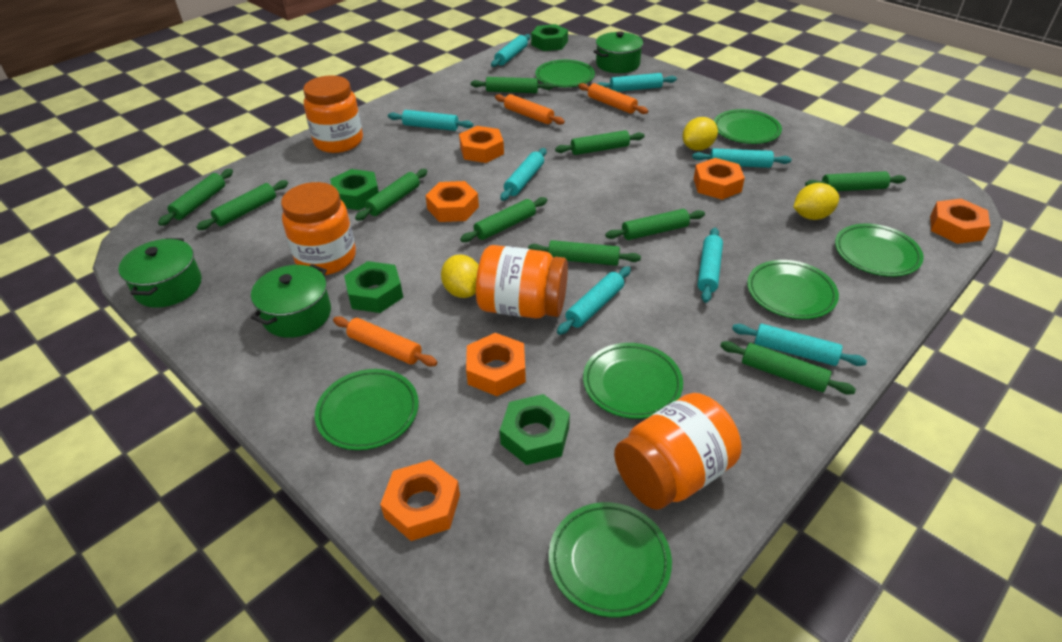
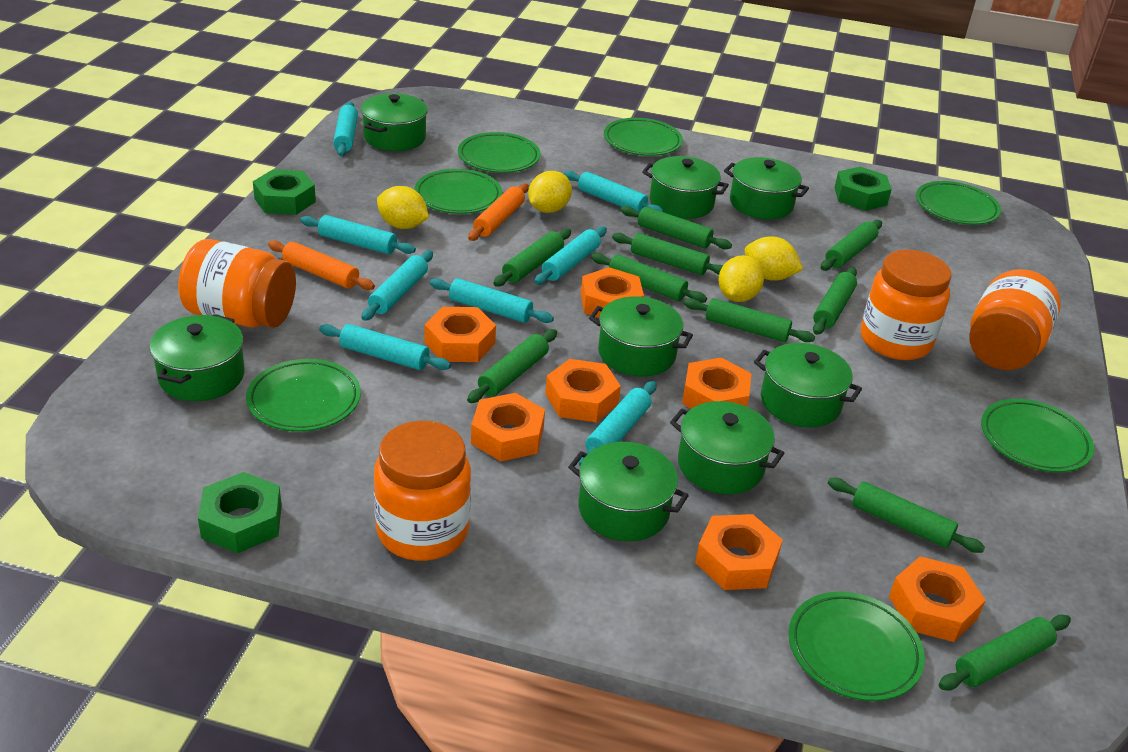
green nut: 4 -> 3
green pot: 3 -> 8
orange nut: 6 -> 7
orange rolling pin: 3 -> 2
yellow lemon: 3 -> 4

